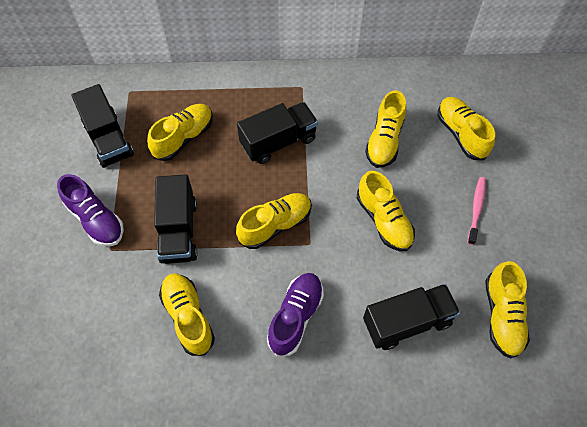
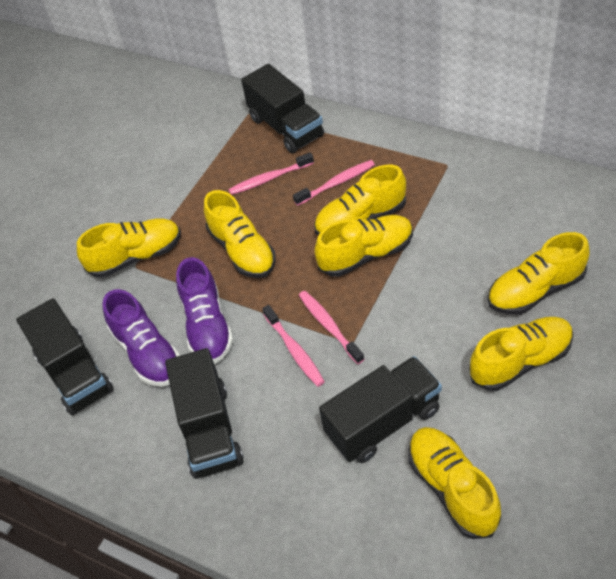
pink toothbrush: 1 -> 4

